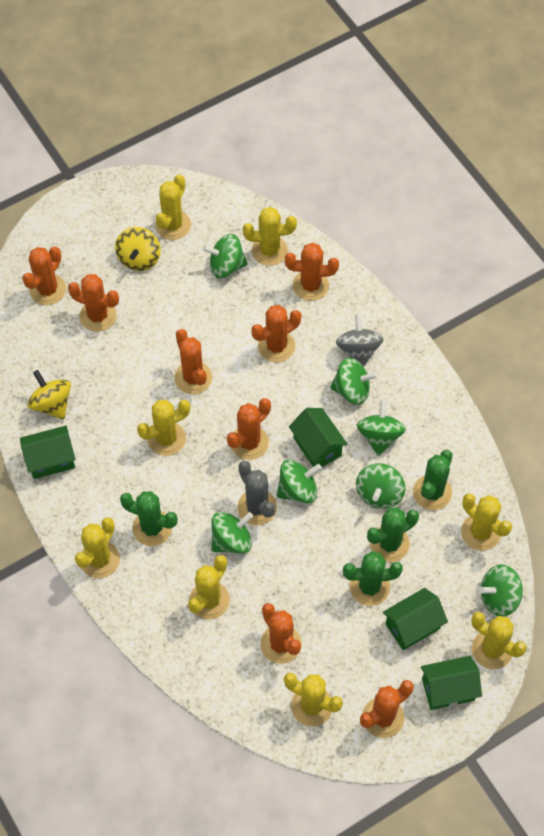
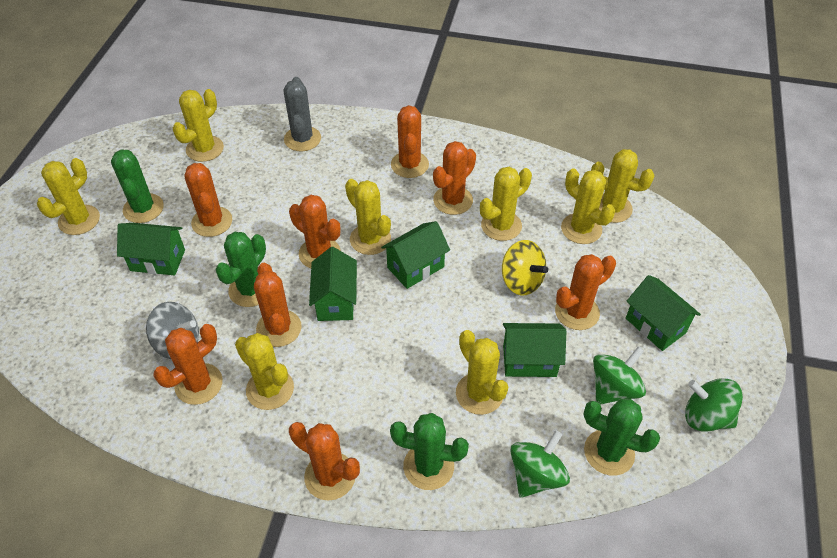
green house: 4 -> 5
green spinning top: 7 -> 3
yellow spinning top: 2 -> 1

